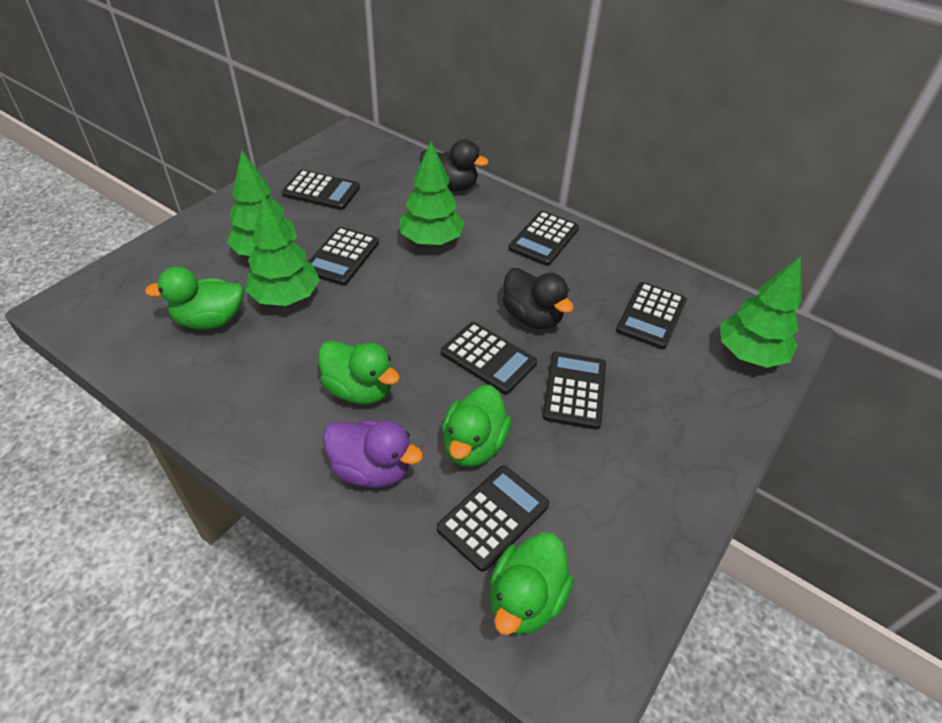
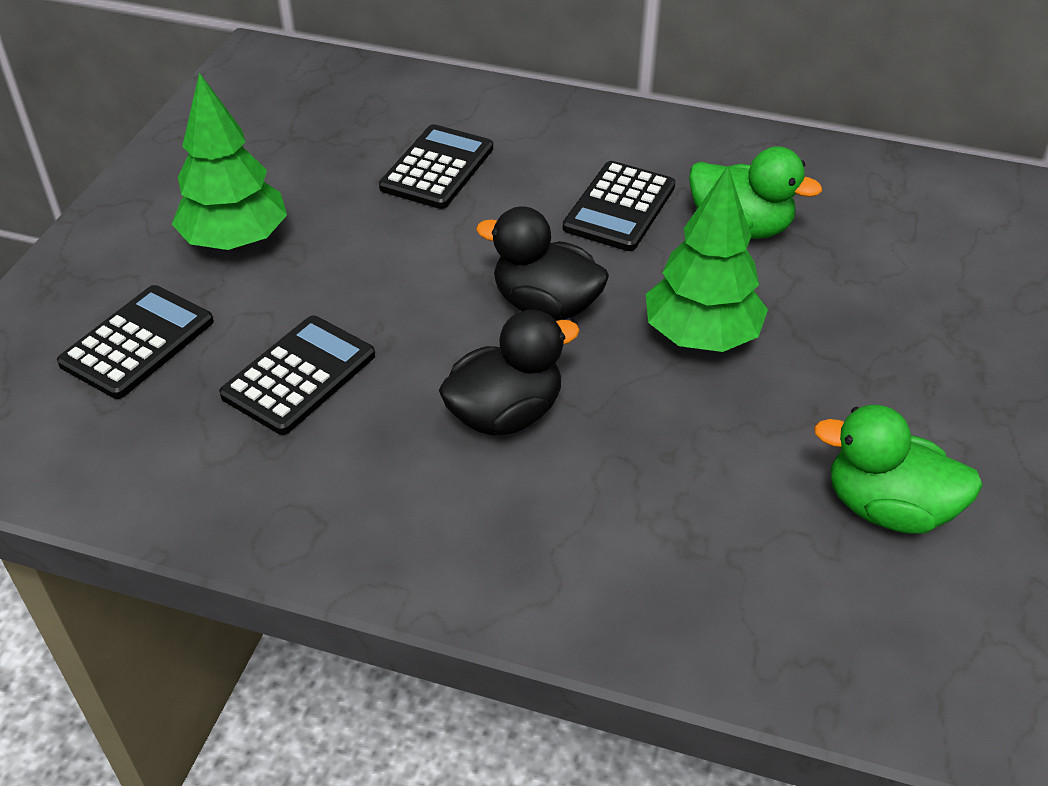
black calculator: 7 -> 4
green duck: 4 -> 2
green tree: 4 -> 2
purple duck: 1 -> 0

